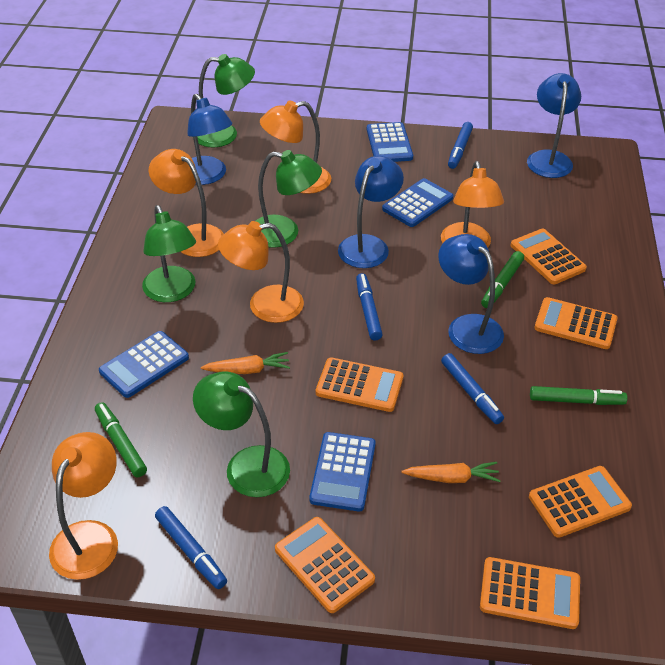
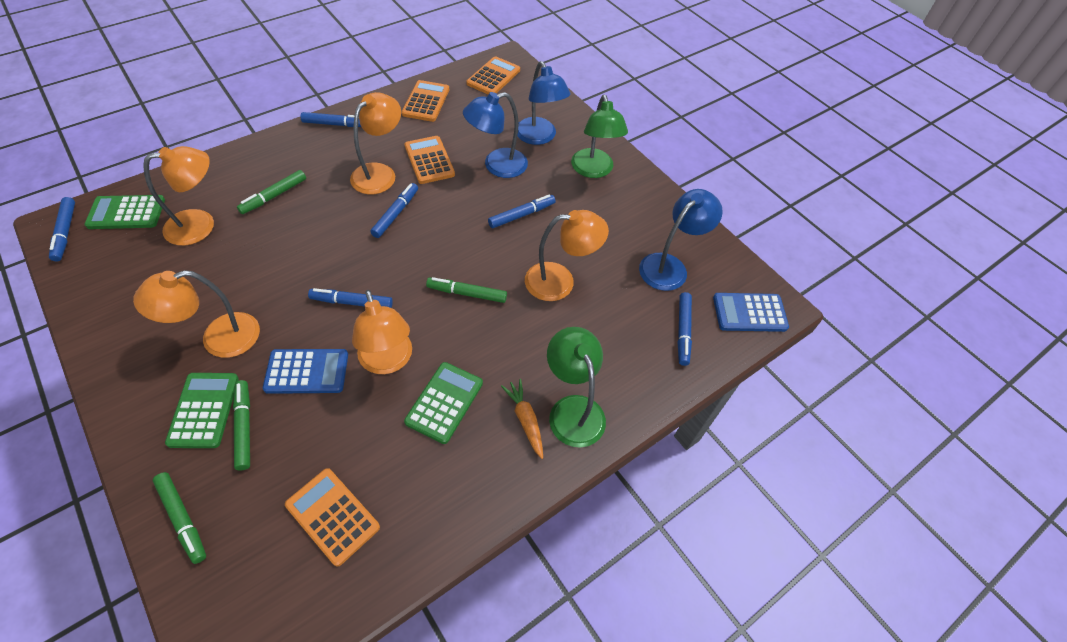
blue calculator: 4 -> 2
blue lamp: 4 -> 3
blue marker: 4 -> 6
green calculator: 0 -> 3
green lamp: 4 -> 2
green marker: 3 -> 4
orange calculator: 6 -> 4
orange carrot: 2 -> 1

